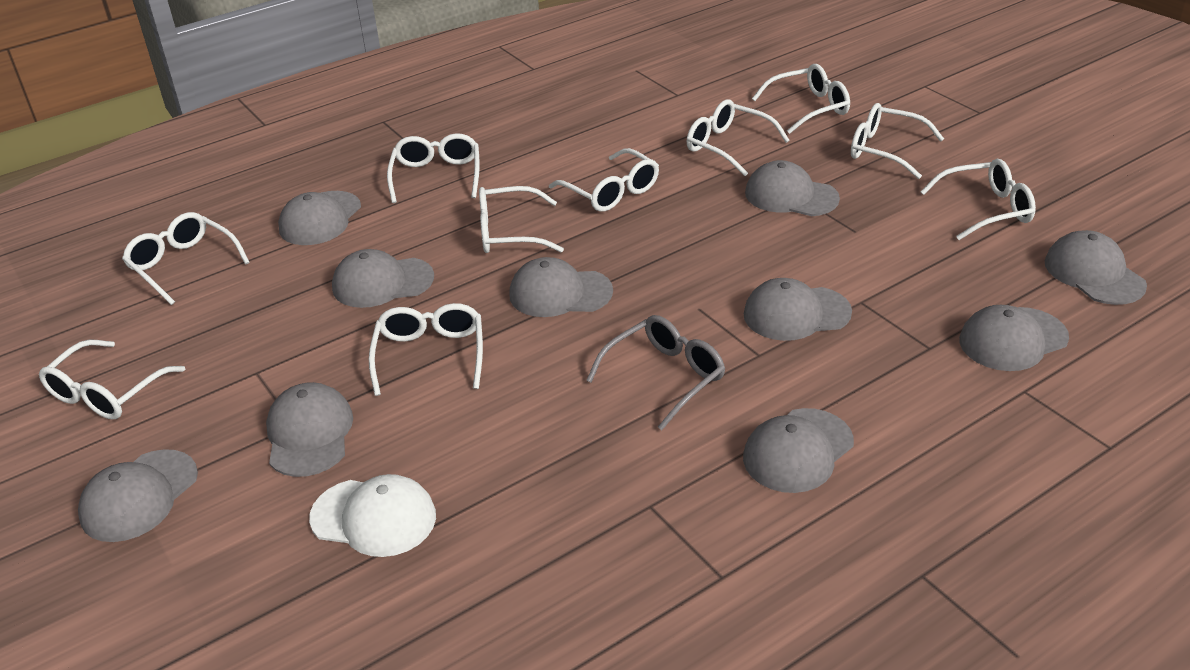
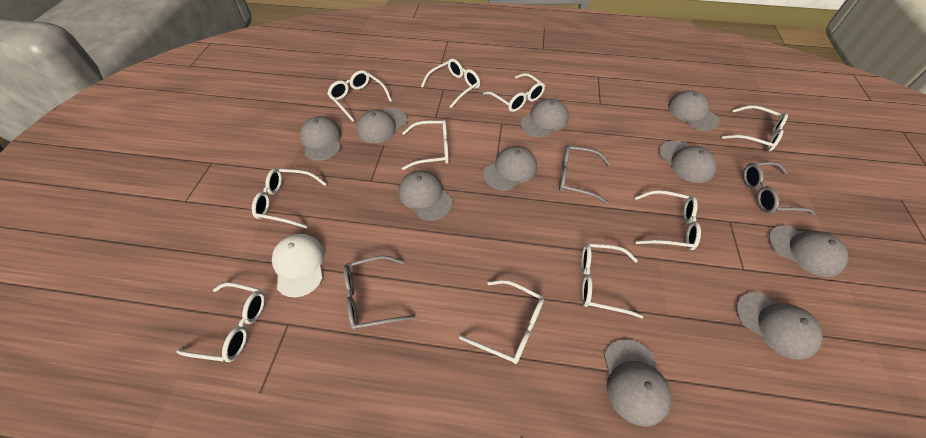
grey glasses: 1 -> 3

